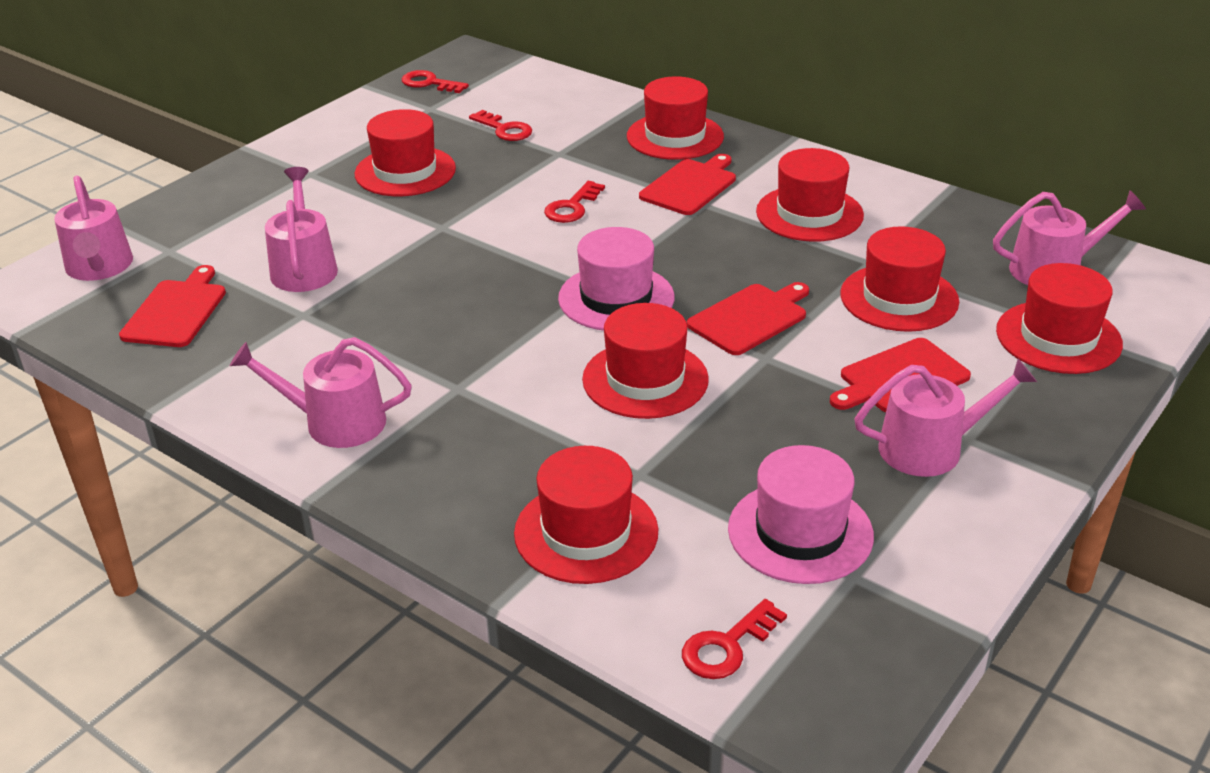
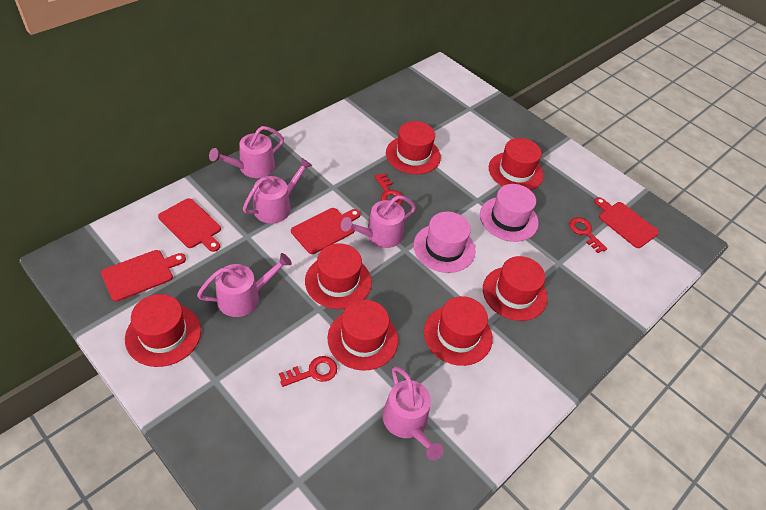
red key: 4 -> 3

